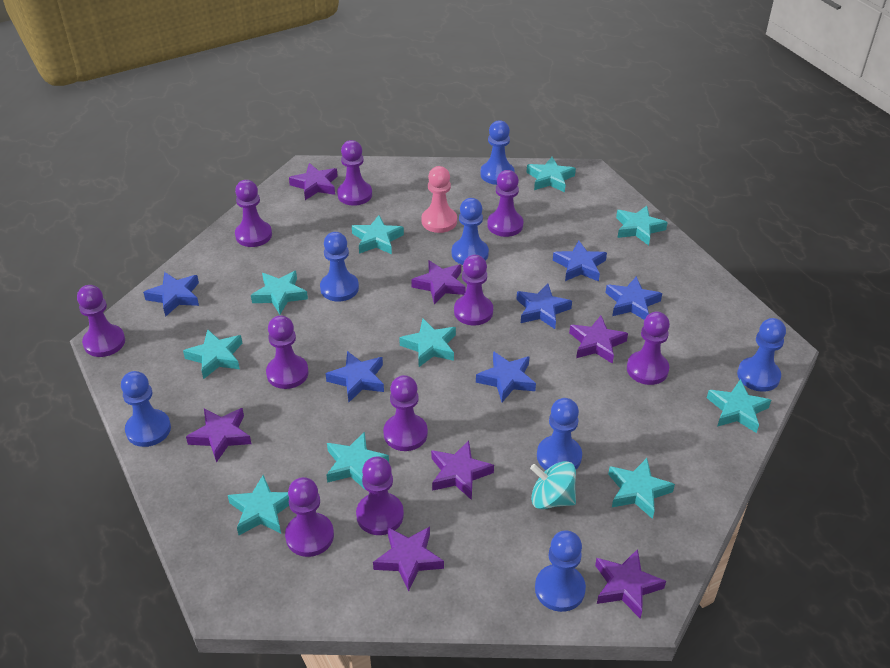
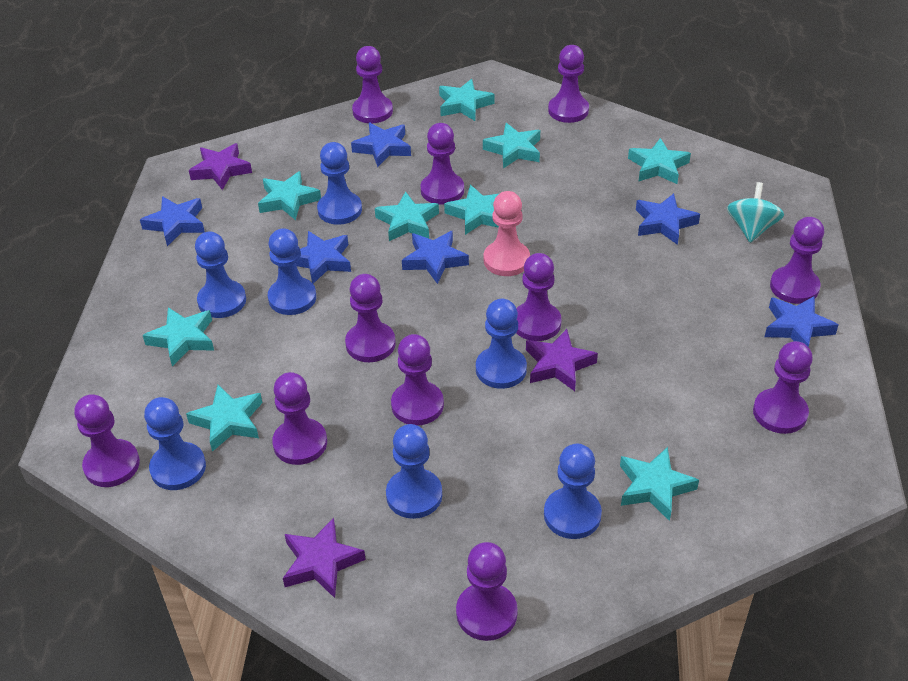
purple pawn: 10 -> 11
purple star: 7 -> 3
turquoise star: 10 -> 9

